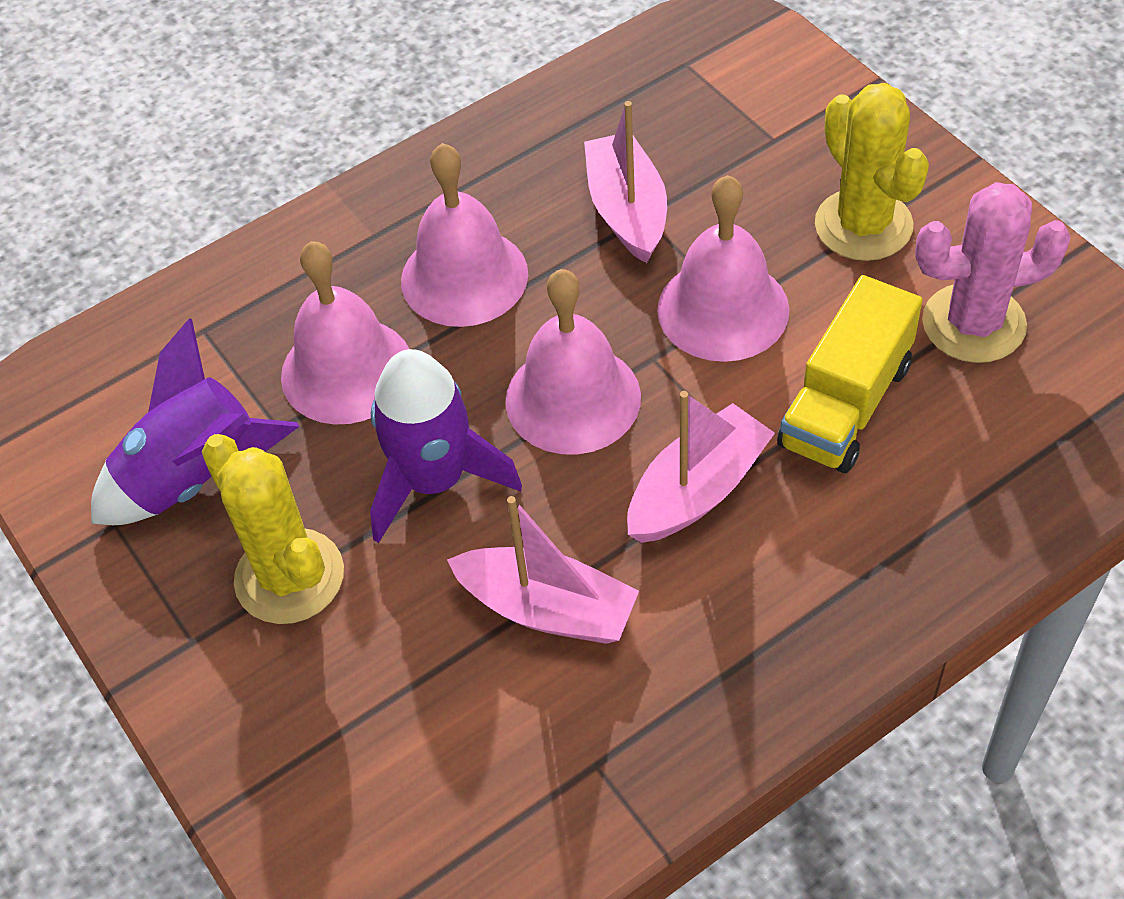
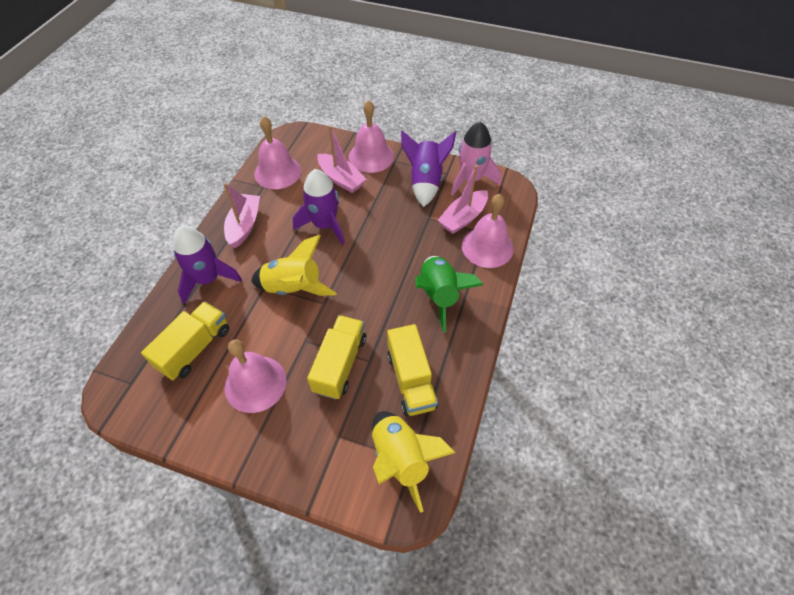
green rocket: 0 -> 1
pink cactus: 1 -> 0
pink rocket: 0 -> 1
purple rocket: 2 -> 3
yellow cactus: 2 -> 0
yellow rocket: 0 -> 2
yellow truck: 1 -> 3

